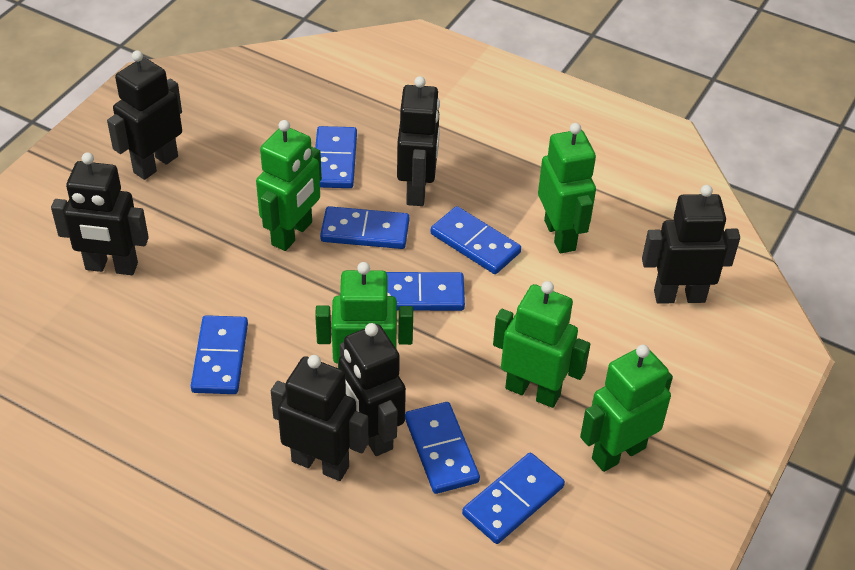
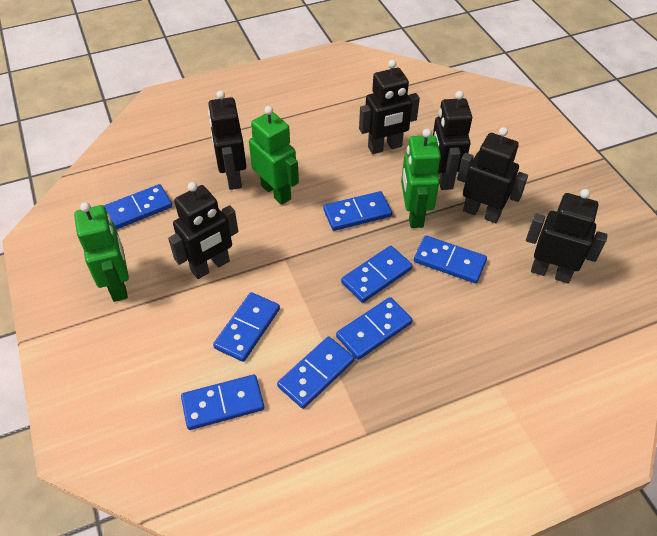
blue domino: 7 -> 8
green robot: 5 -> 3

